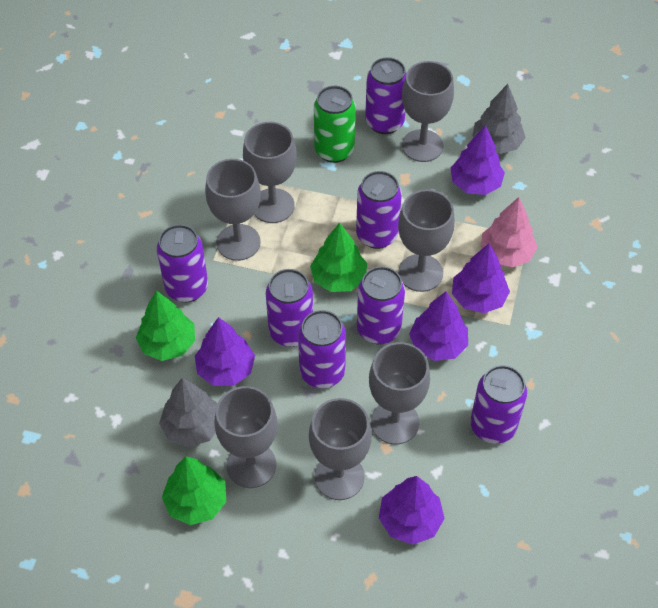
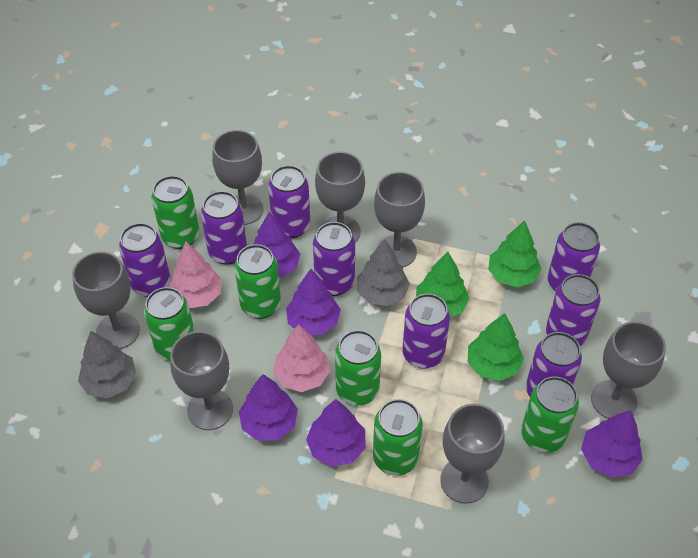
green can: 1 -> 6
pink tree: 1 -> 2
purple can: 7 -> 8

